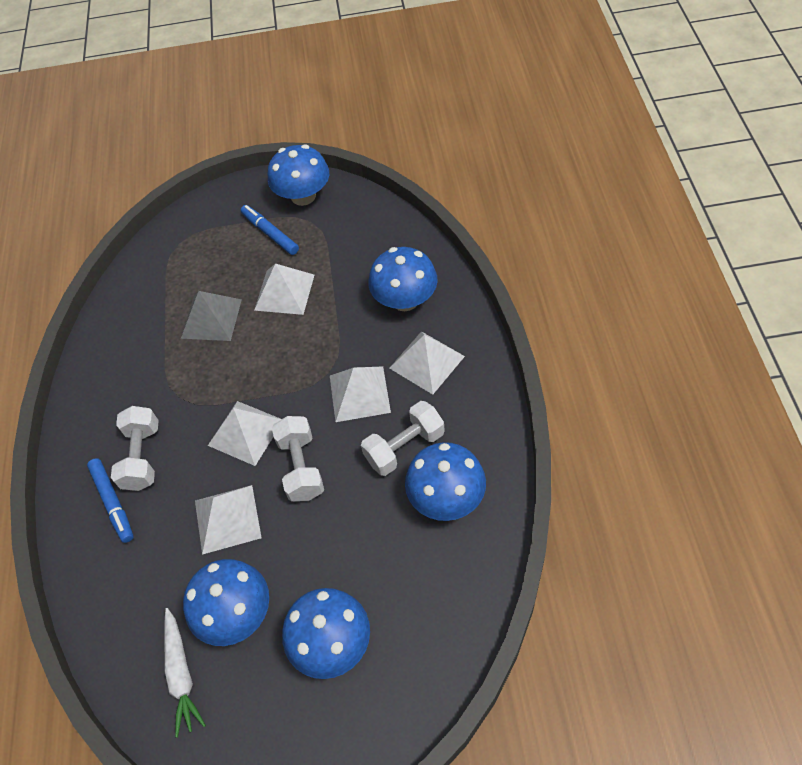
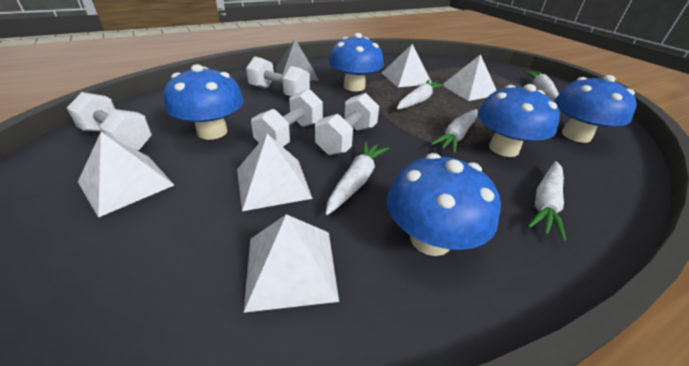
blue marker: 2 -> 0
white carrot: 1 -> 5
white dumbbell: 3 -> 4

